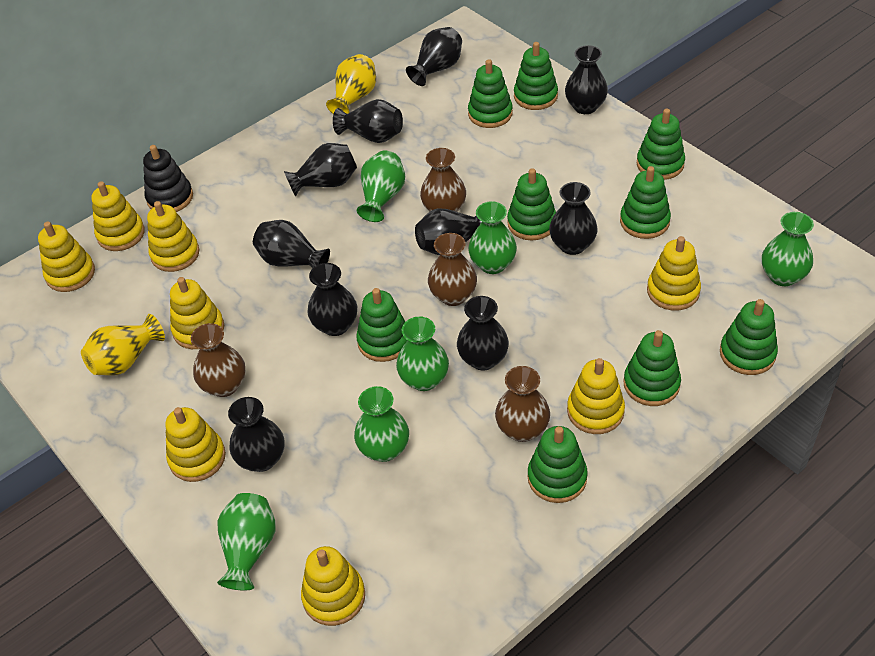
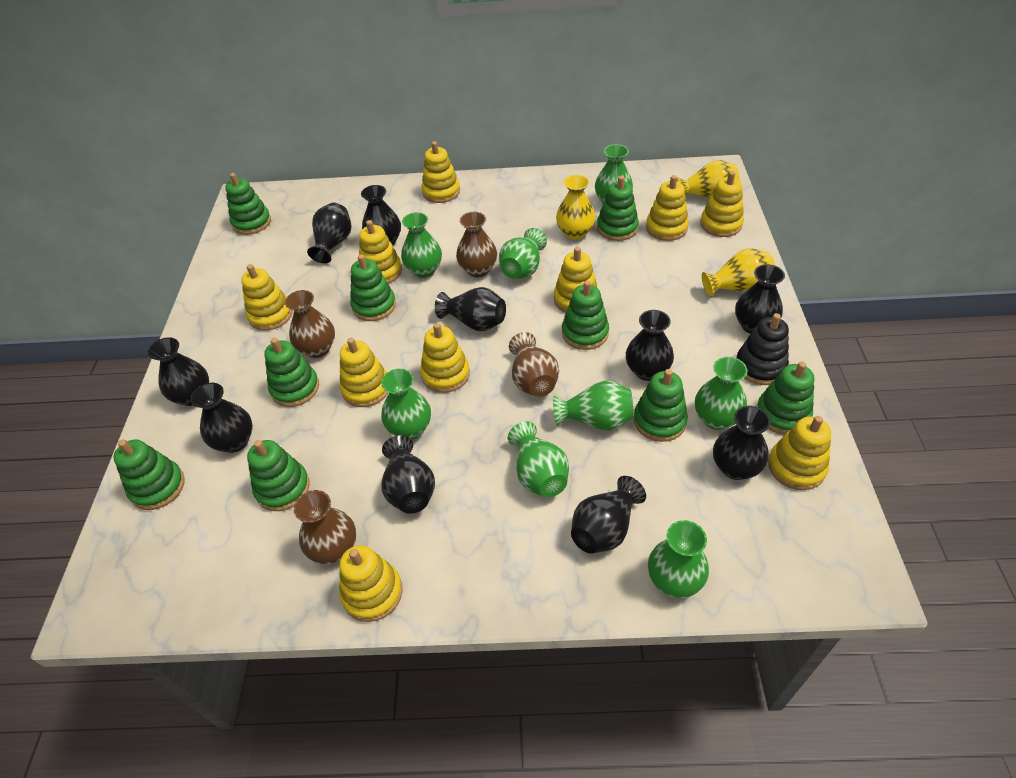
green vase: 6 -> 8
yellow stacking toy: 8 -> 10
yellow vase: 2 -> 3

